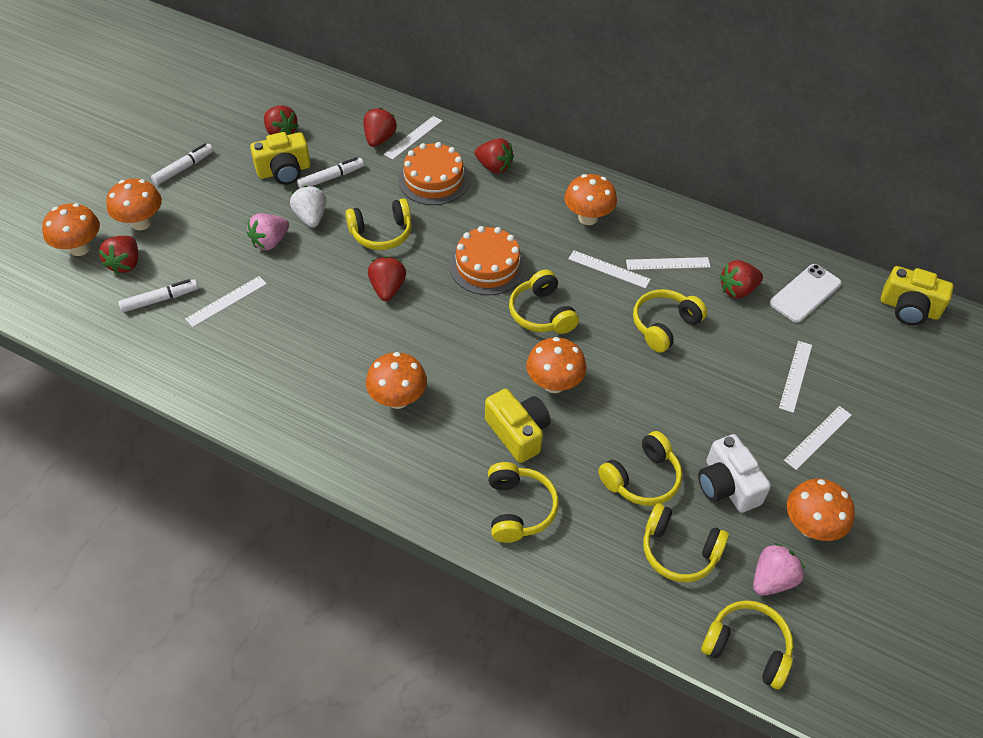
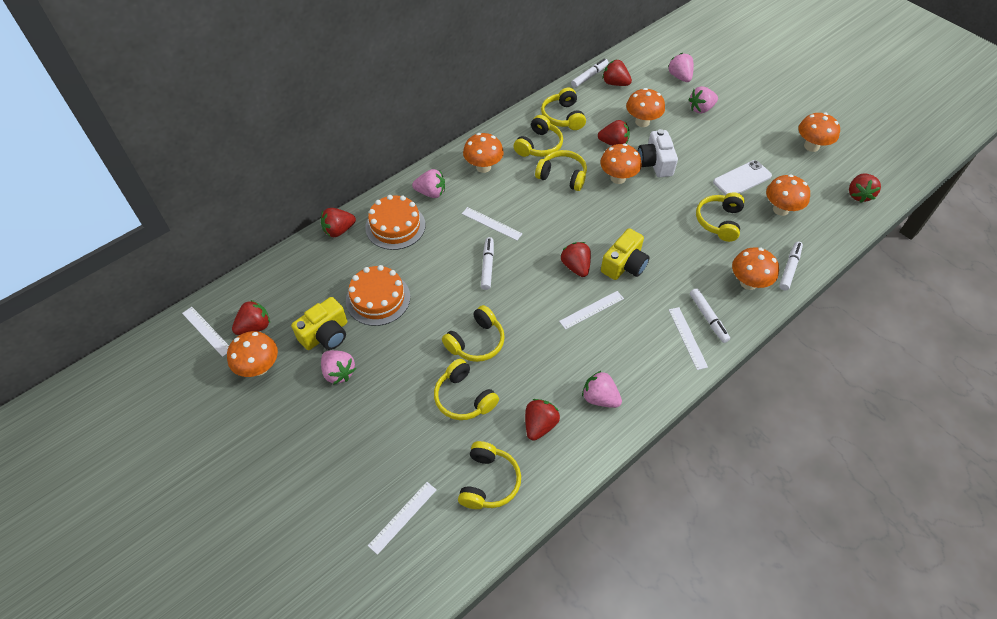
orange mushroom: 6 -> 7
pink strawberry: 2 -> 5
red strawberry: 6 -> 7
white marker: 3 -> 4
white ruler: 6 -> 5
white strawberry: 1 -> 0
yellow camera: 3 -> 2

